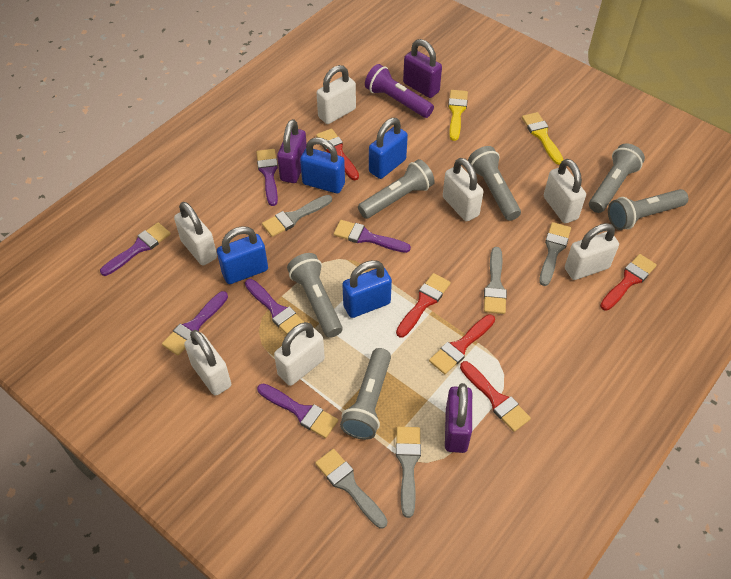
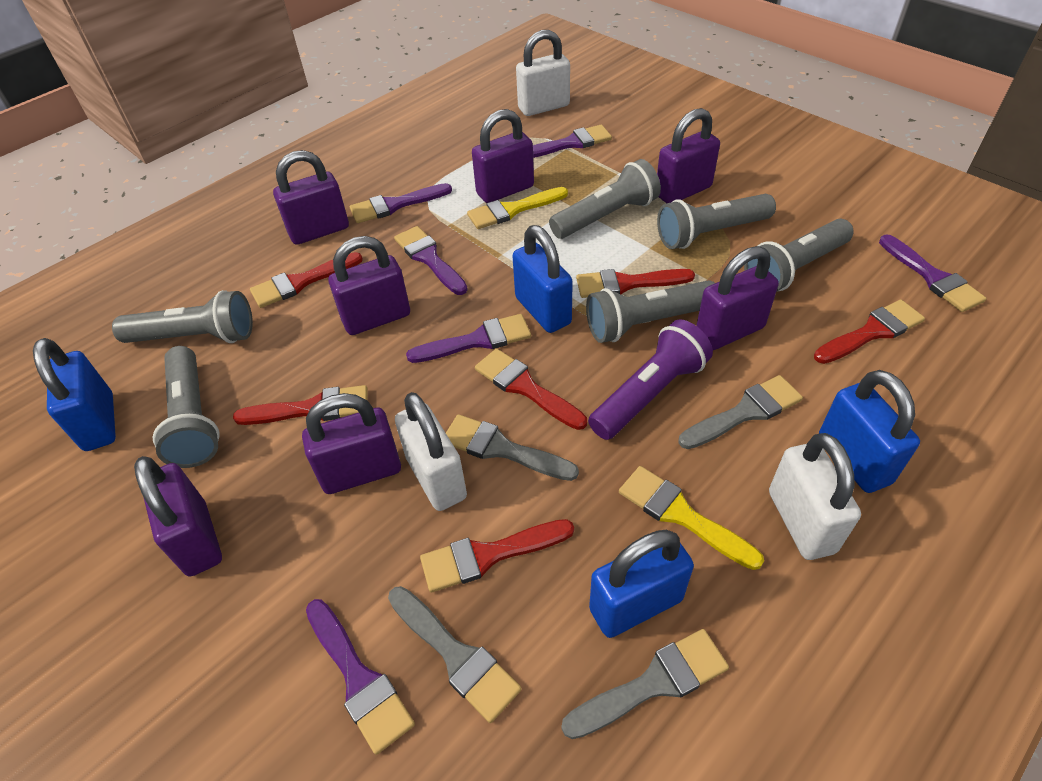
grey brush: 5 -> 4
purple padlock: 3 -> 7
red brush: 5 -> 6
white padlock: 7 -> 3

